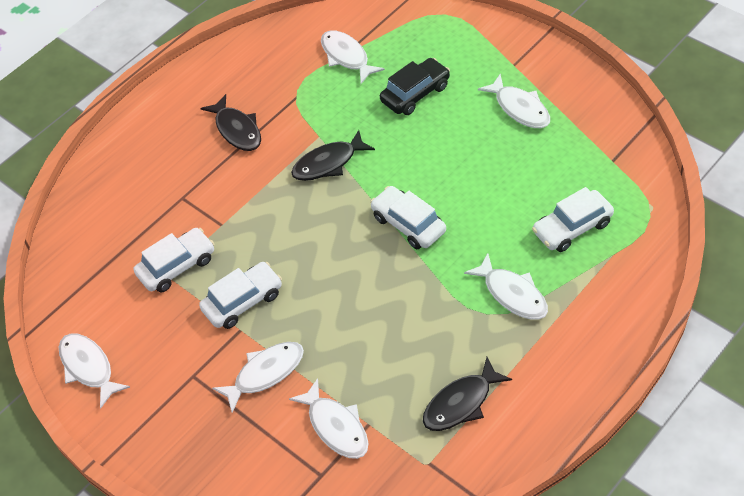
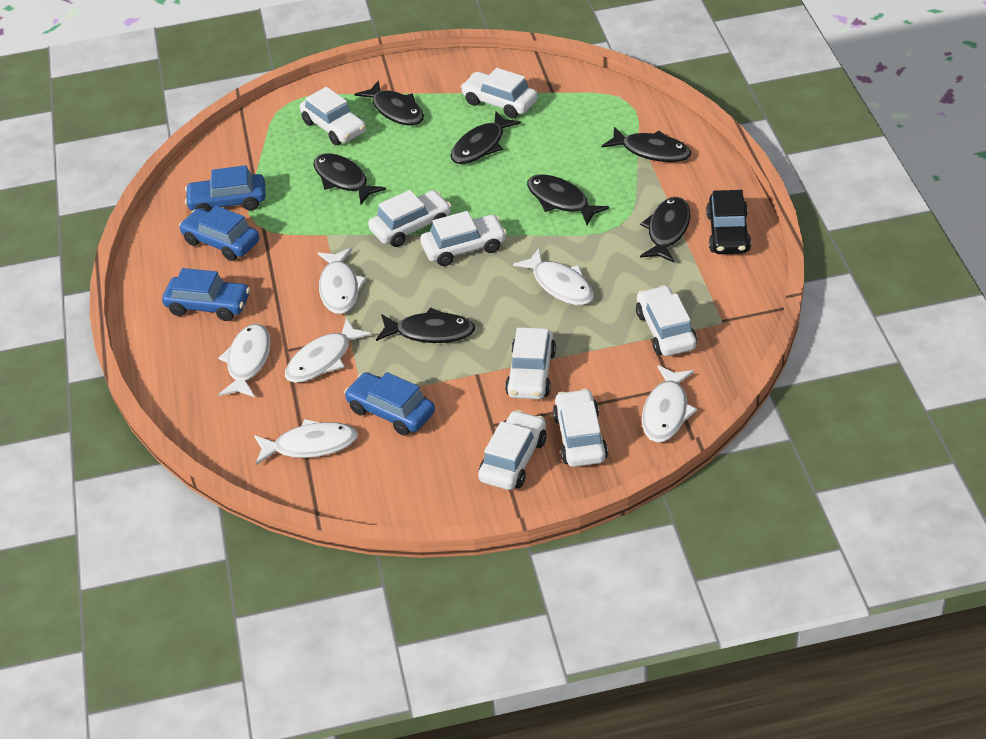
black fish: 3 -> 7
blue car: 0 -> 4
white car: 4 -> 8

